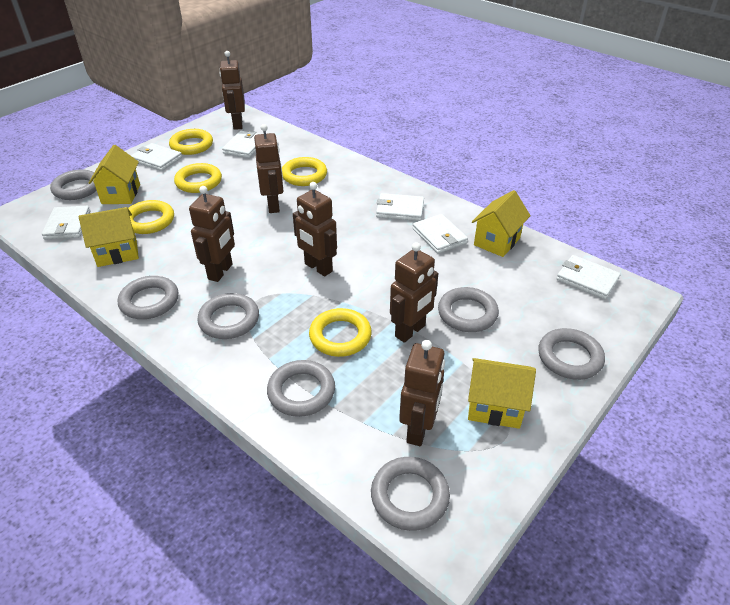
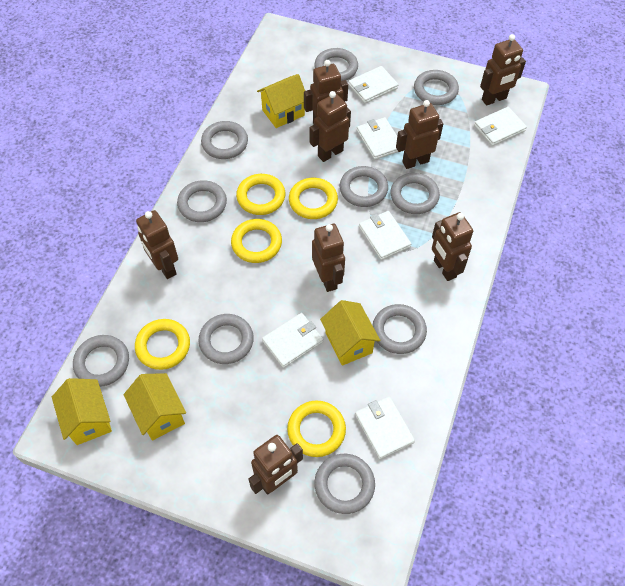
brown robot: 6 -> 8
grey ring: 7 -> 10

